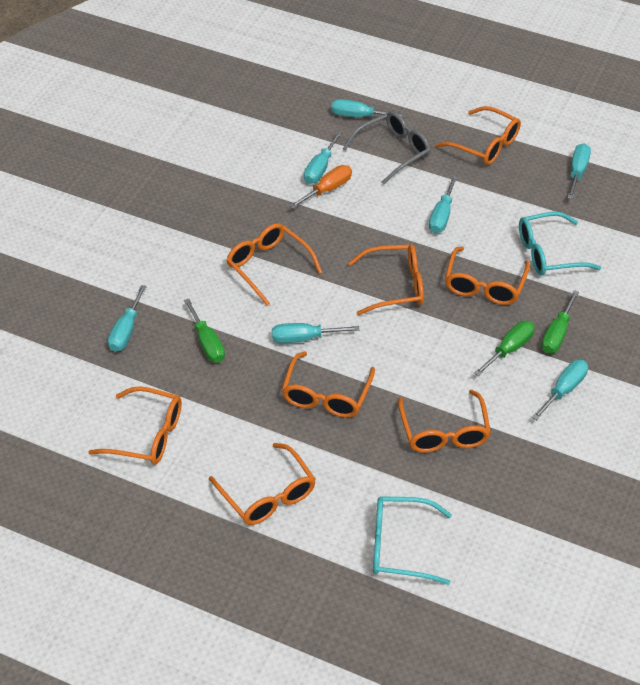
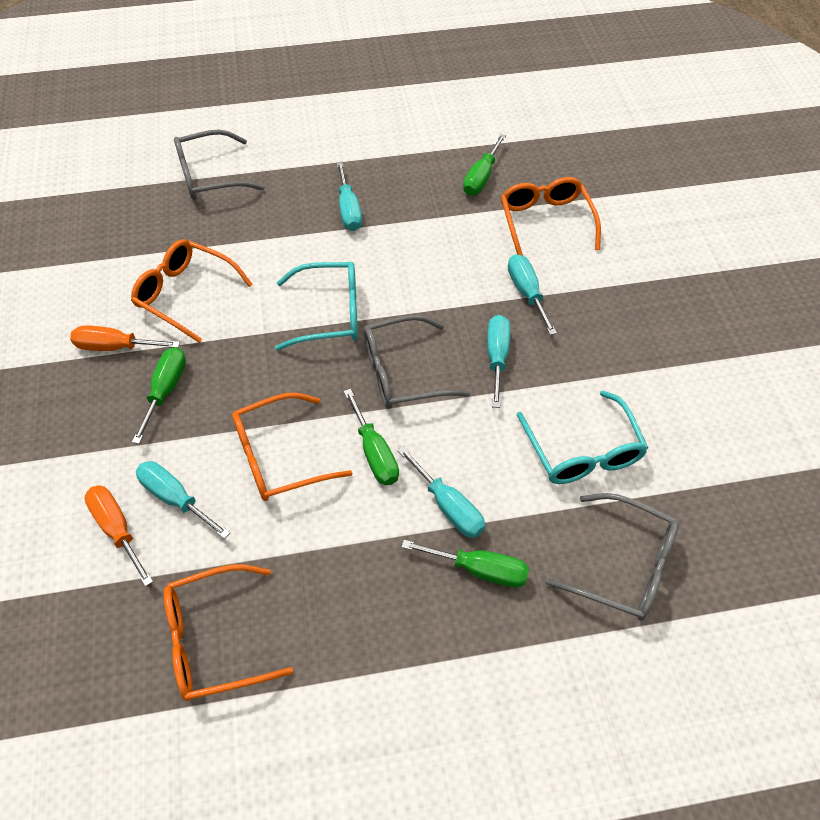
green screwdriver: 3 -> 4
grey glasses: 1 -> 3
orange glasses: 8 -> 4
orange screwdriver: 1 -> 2
turquoise screwdriver: 7 -> 5

